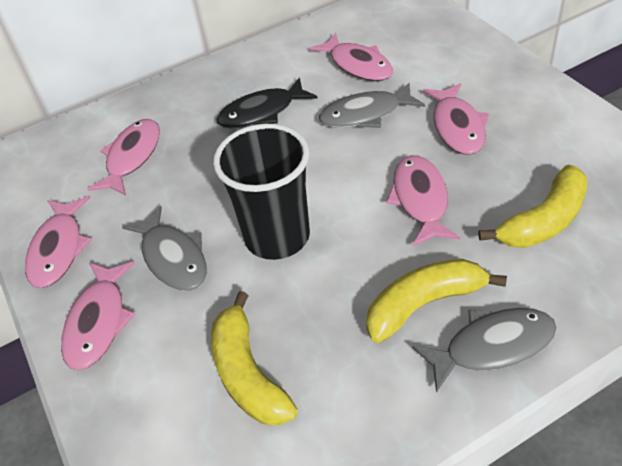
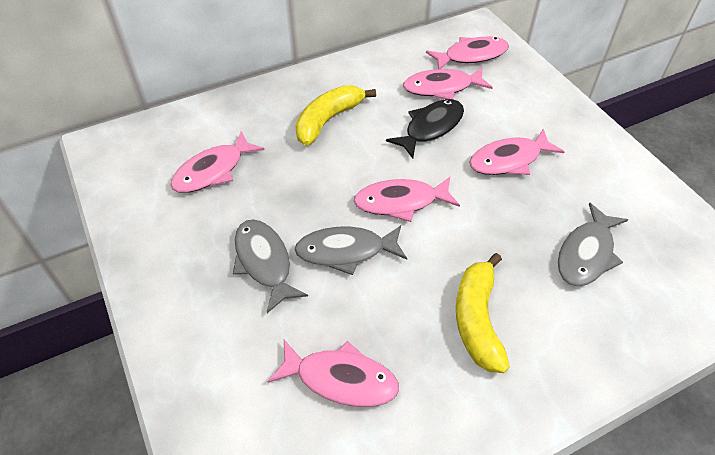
black cup: 1 -> 0
yellow banana: 3 -> 2

